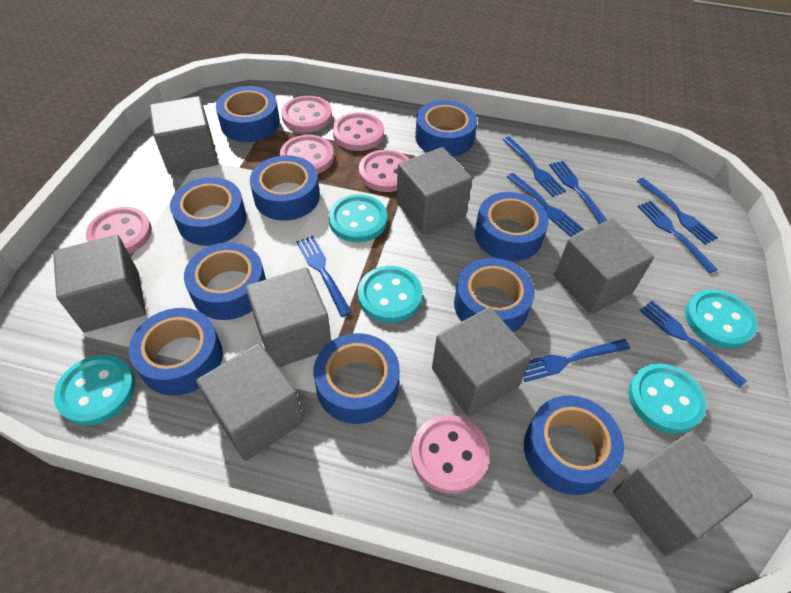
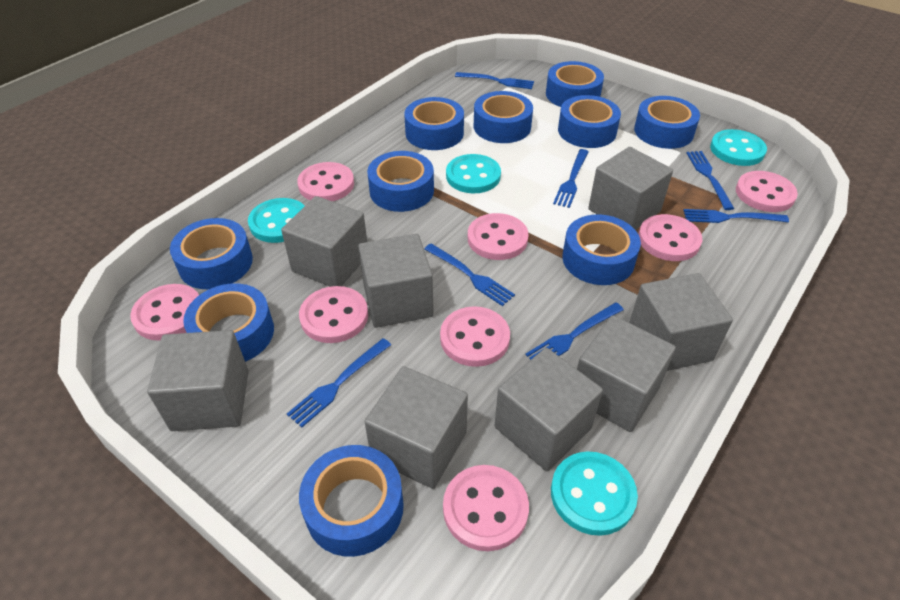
blue fork: 8 -> 7
pink button: 6 -> 8
turquoise button: 5 -> 4

